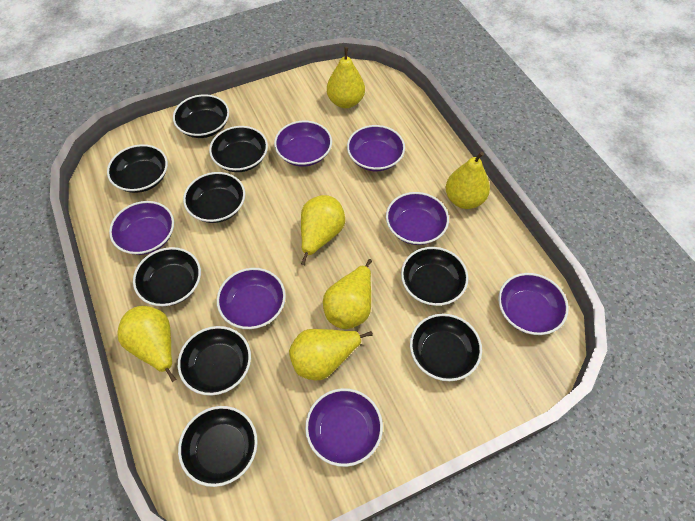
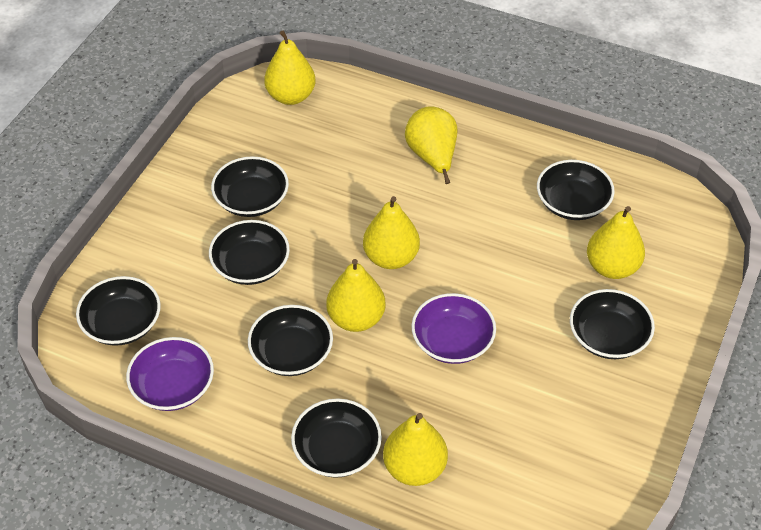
black bowl: 9 -> 7
purple bowl: 7 -> 2

